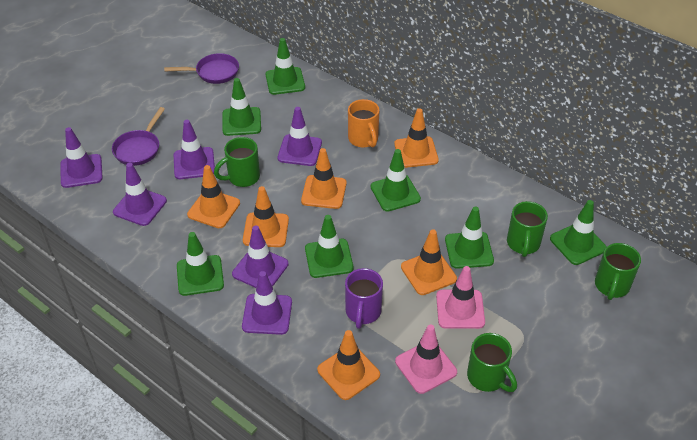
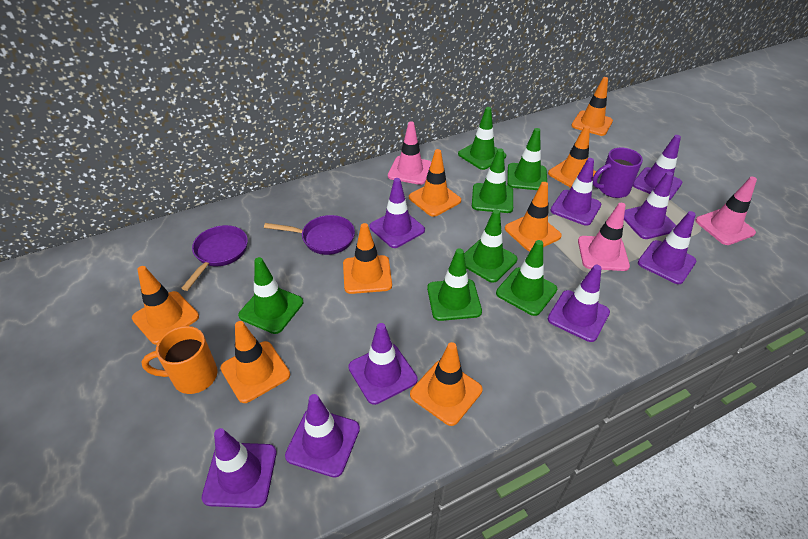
green mug: 4 -> 0
orange traffic cone: 6 -> 8
pink traffic cone: 2 -> 3
purple traffic cone: 6 -> 9

